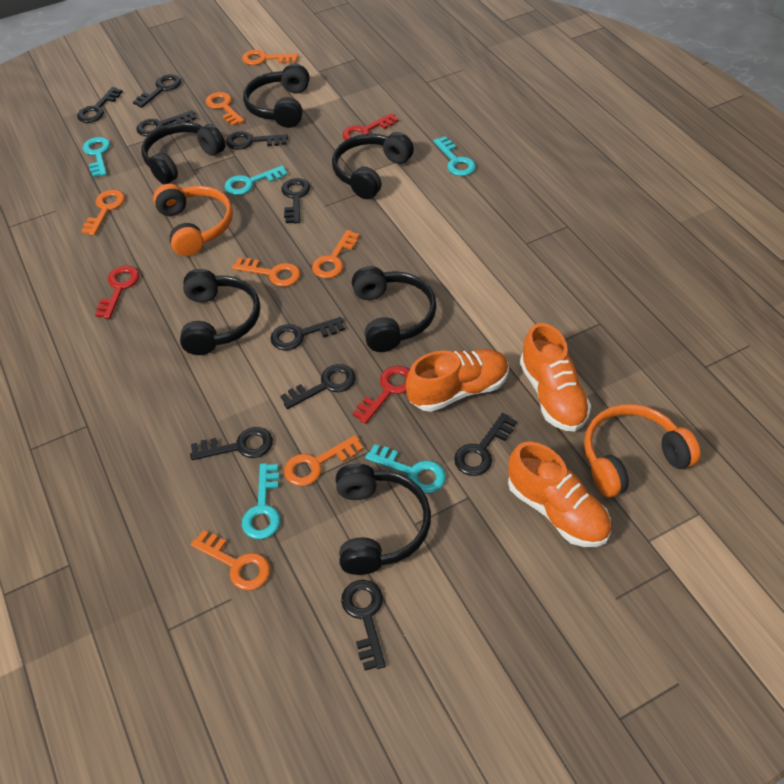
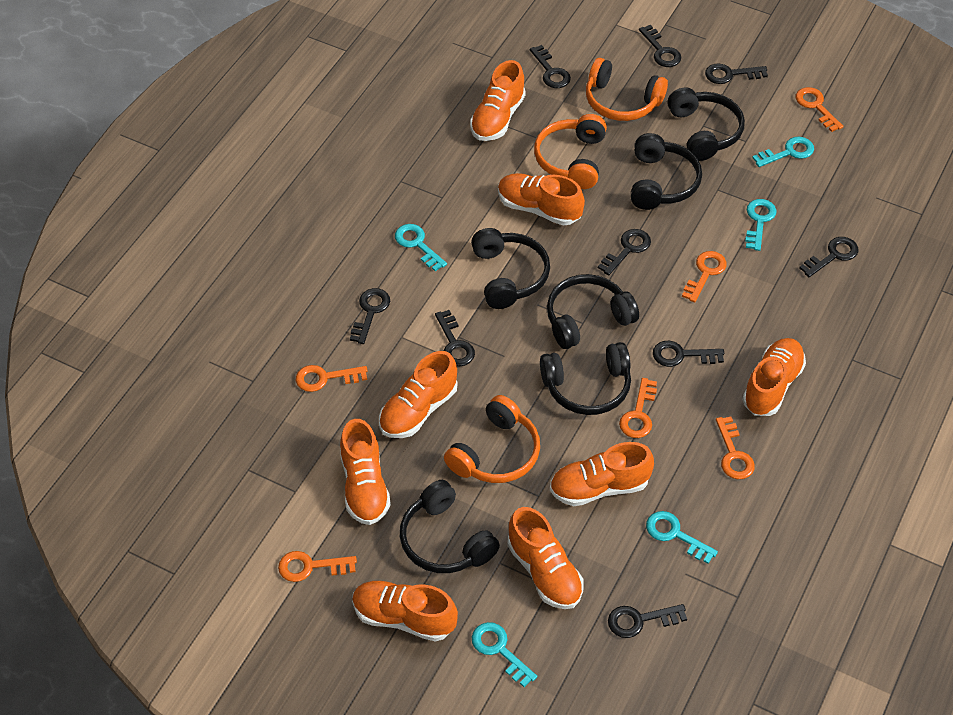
black key: 10 -> 9
orange headphones: 2 -> 3
orange key: 7 -> 6
orange shoe: 3 -> 8
red key: 3 -> 0

